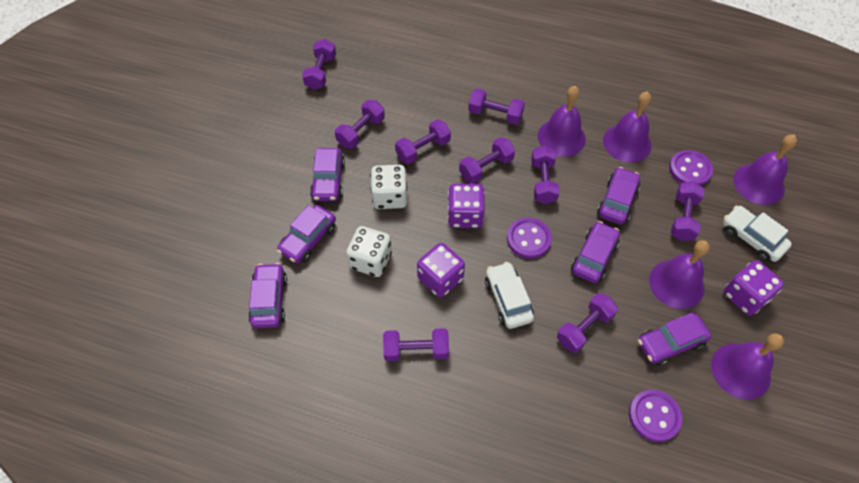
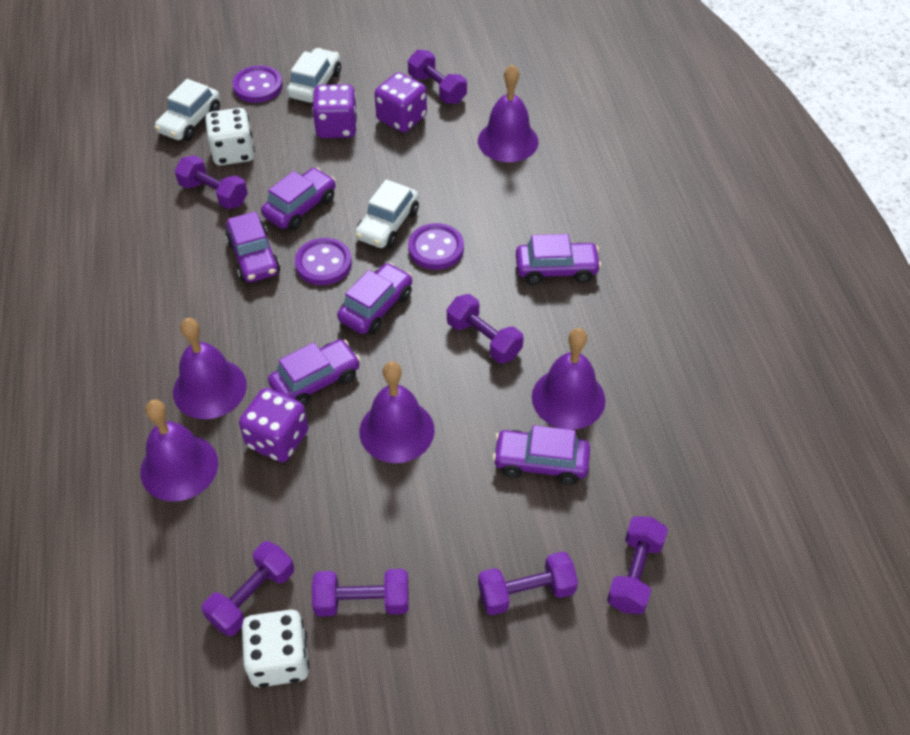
purple dumbbell: 9 -> 7
white car: 2 -> 3

